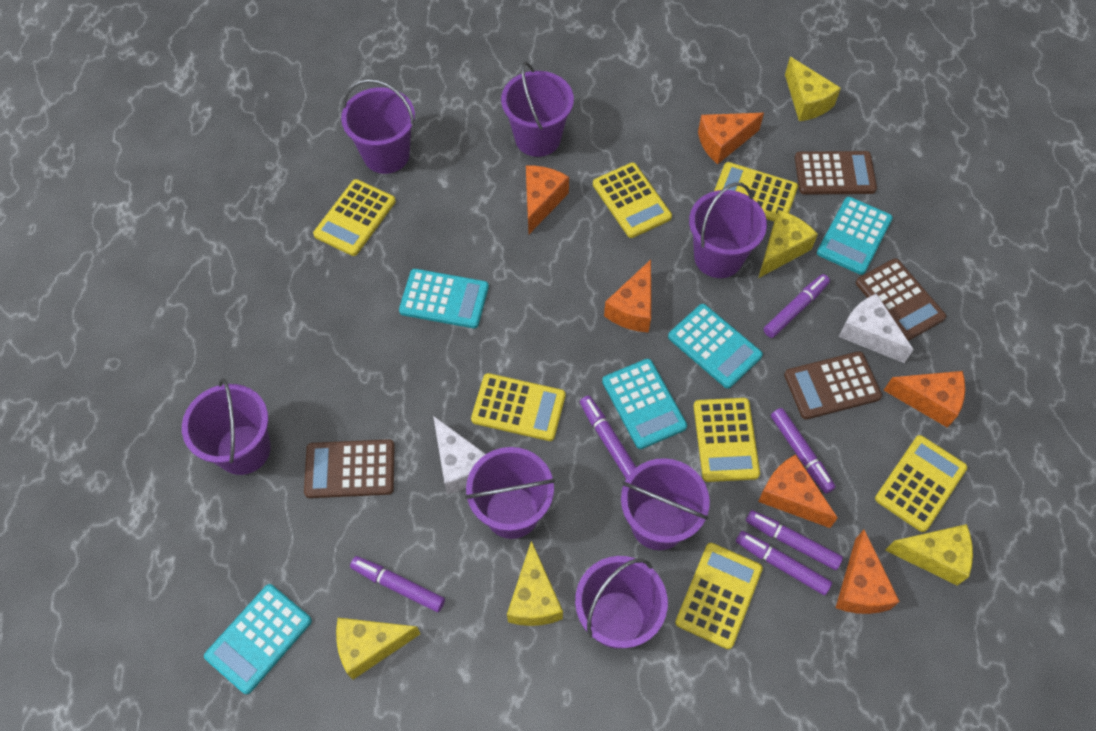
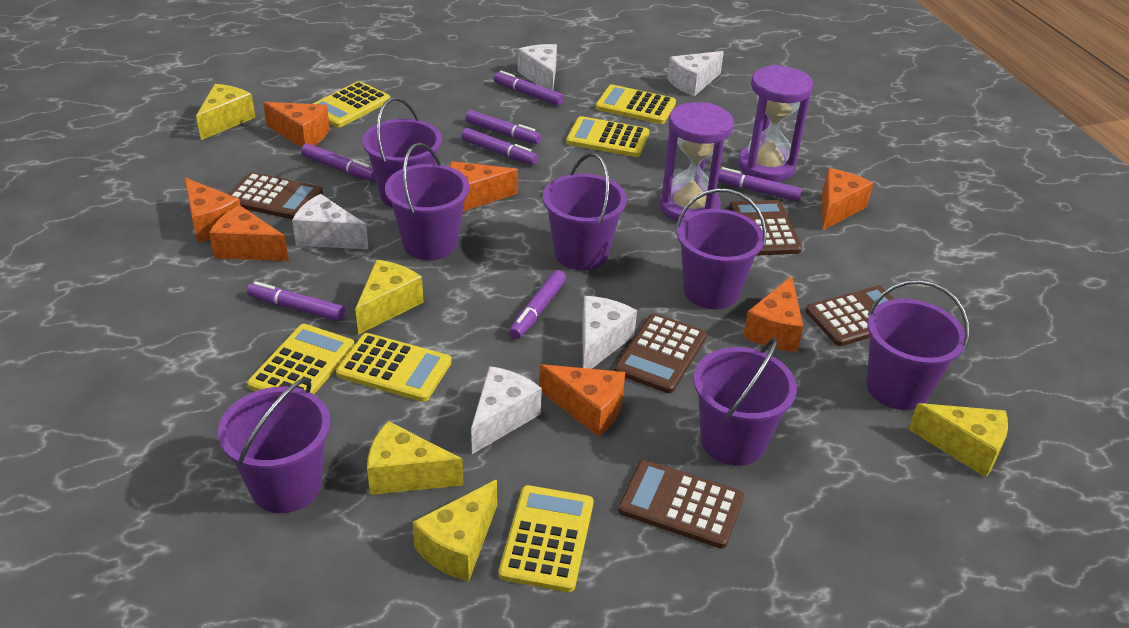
brown calculator: 4 -> 5
orange cheese: 6 -> 7
purple hourglass: 0 -> 2
purple marker: 6 -> 7
turquoise calculator: 5 -> 0
white cheese: 2 -> 5
yellow calculator: 7 -> 6

